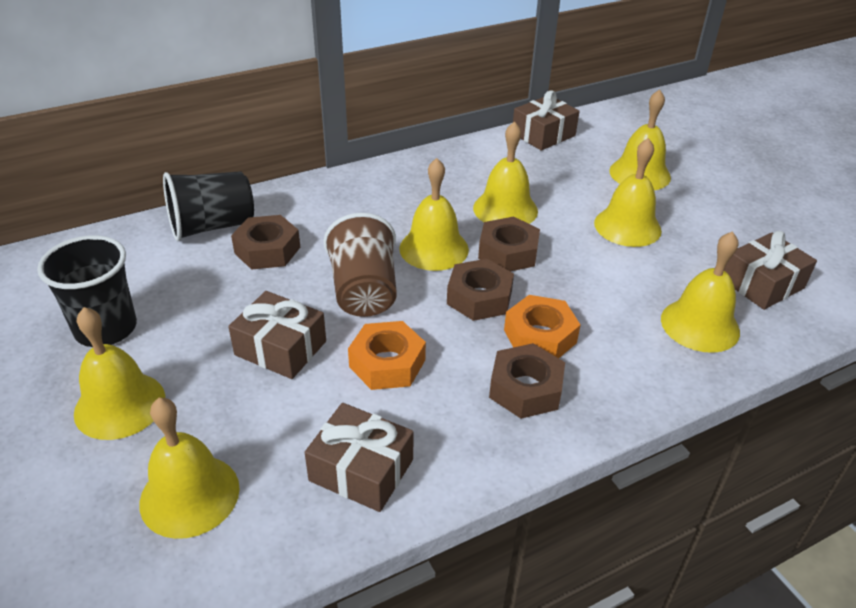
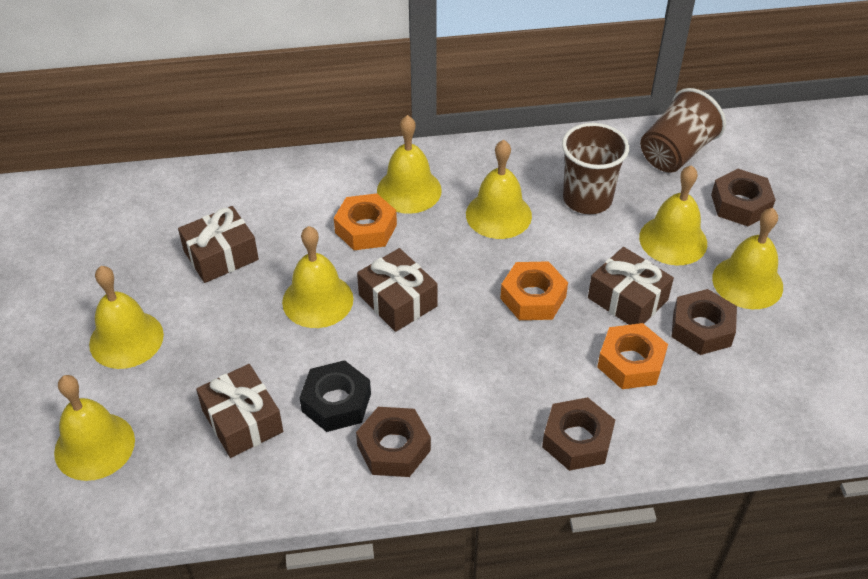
black cup: 2 -> 0
black nut: 0 -> 1
brown cup: 1 -> 2
orange nut: 2 -> 3

